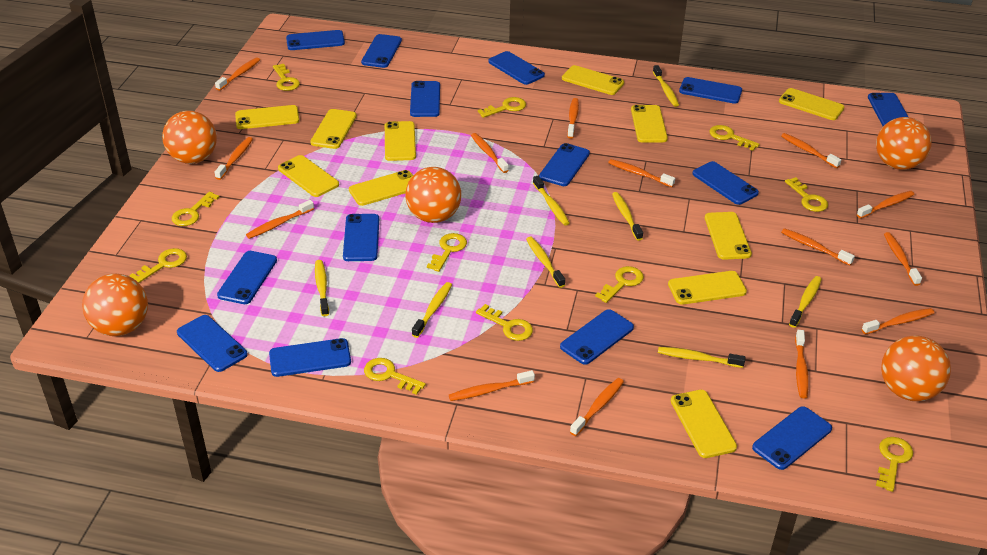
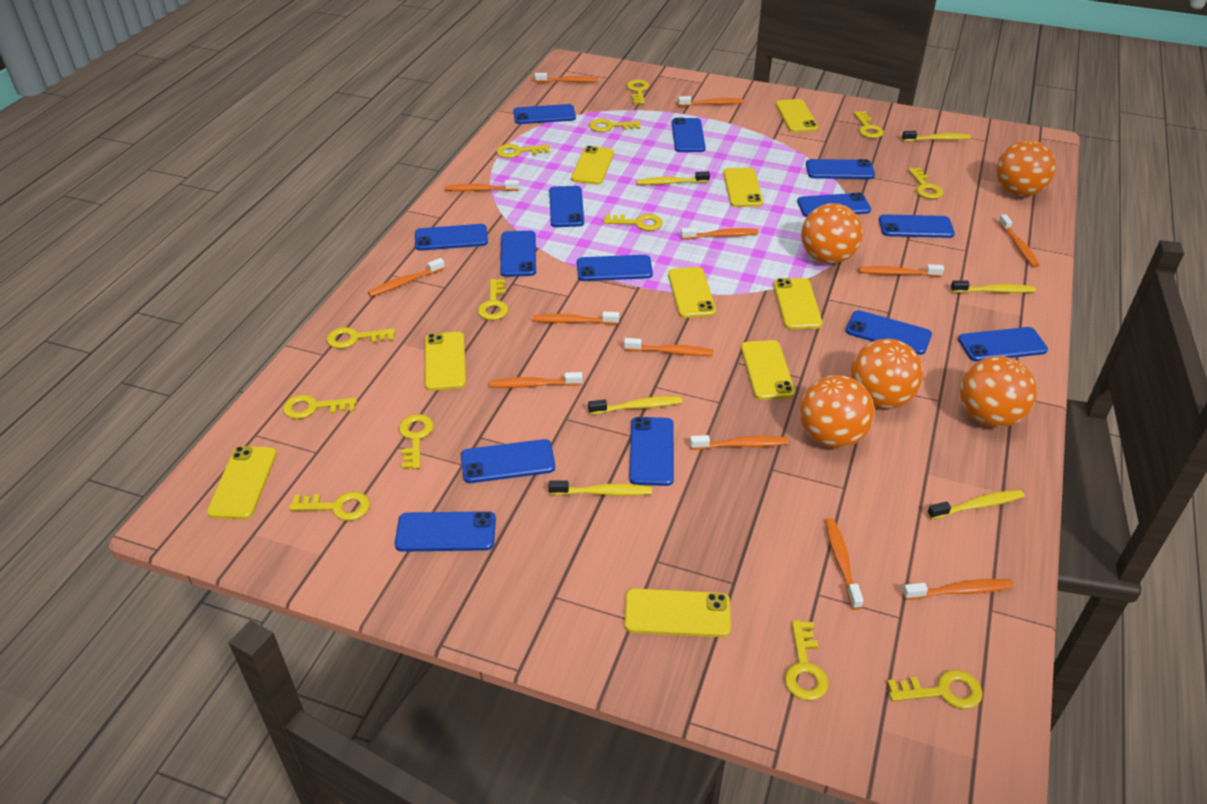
orange toothbrush: 14 -> 13
yellow key: 11 -> 13
yellow phone: 11 -> 9
yellow toothbrush: 8 -> 6

